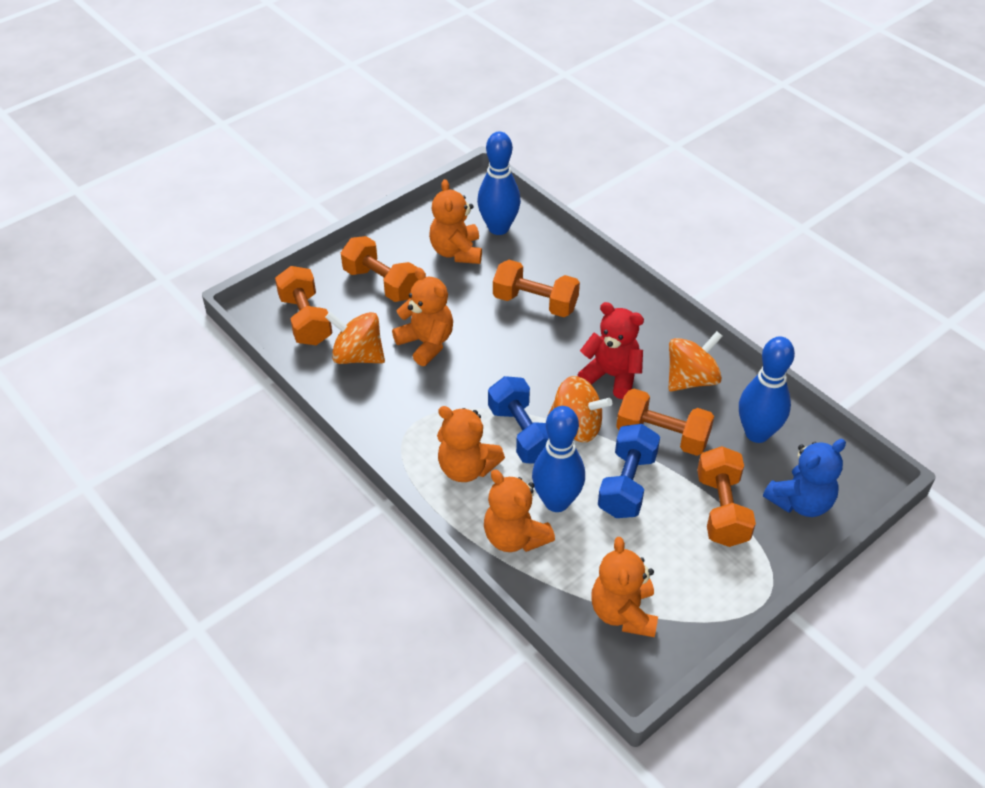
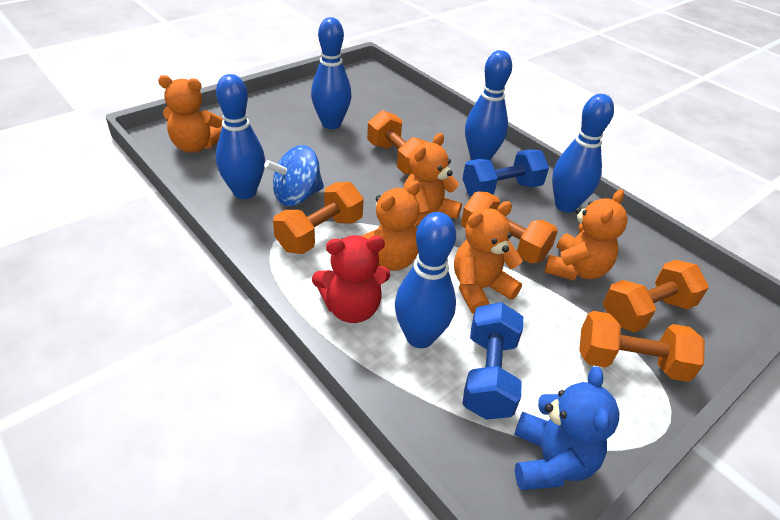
blue bowling pin: 3 -> 5
blue spinning top: 0 -> 1
orange spinning top: 3 -> 0

